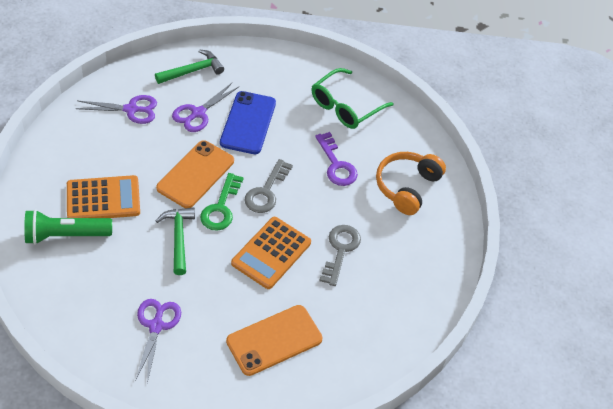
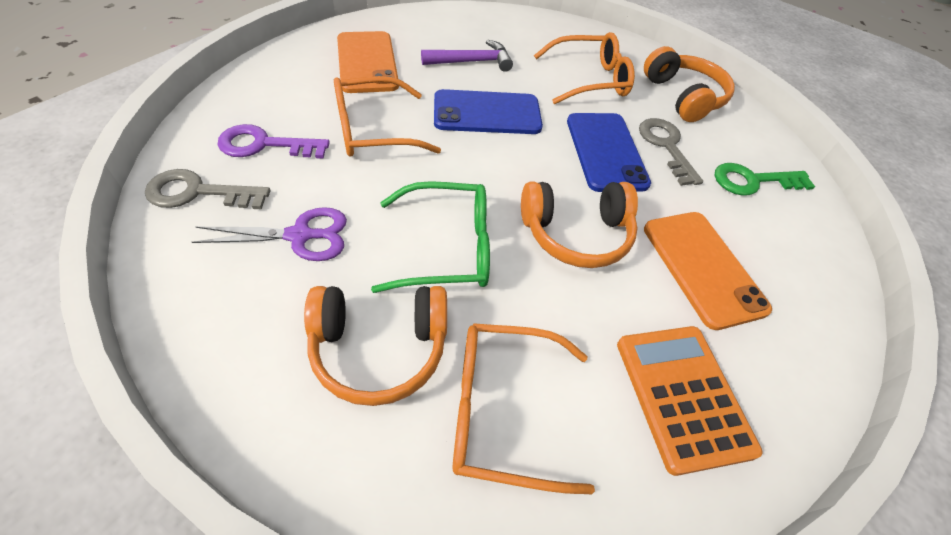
blue phone: 1 -> 2
green flashlight: 1 -> 0
green hammer: 2 -> 0
orange calculator: 2 -> 1
orange glasses: 0 -> 3
orange headphones: 1 -> 3
purple hammer: 0 -> 1
purple scissors: 3 -> 1

